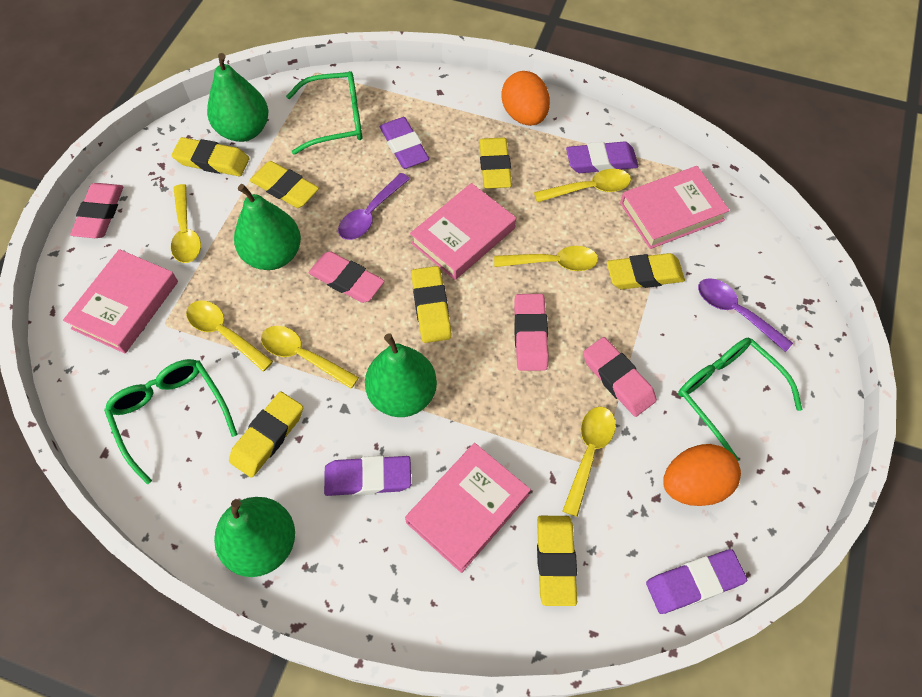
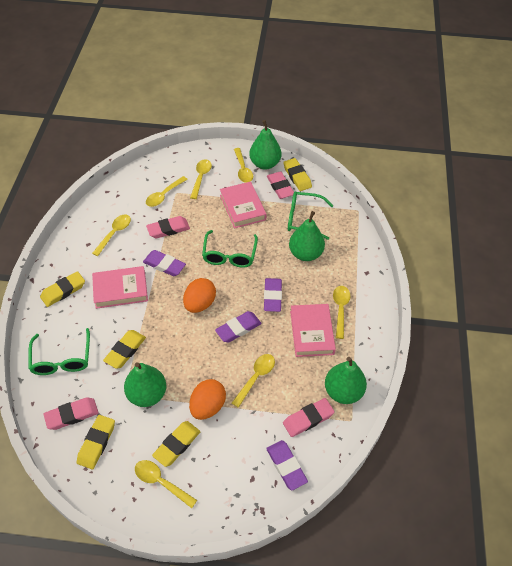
pink book: 4 -> 3
purple spoon: 2 -> 0
yellow eraser: 7 -> 5
yellow spoon: 6 -> 7

